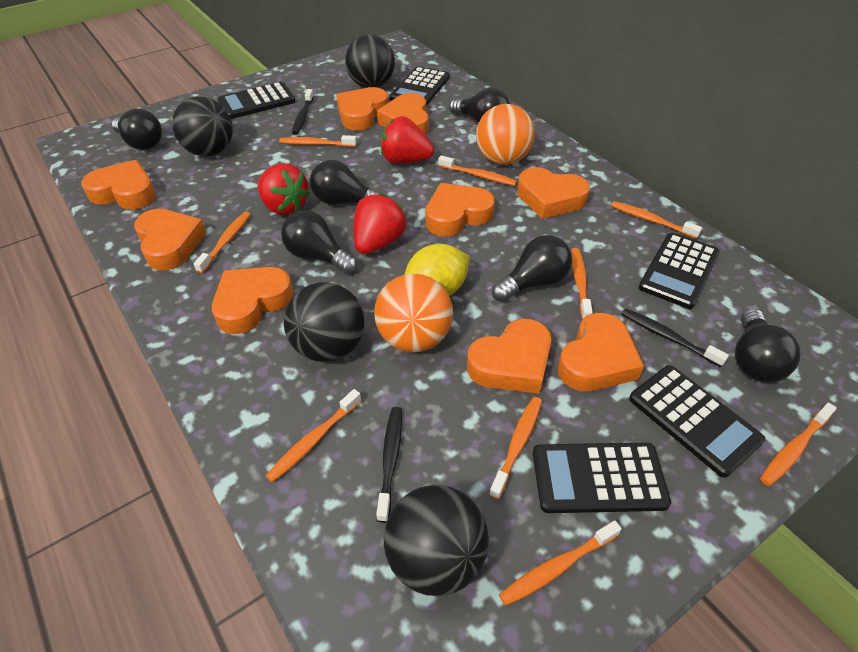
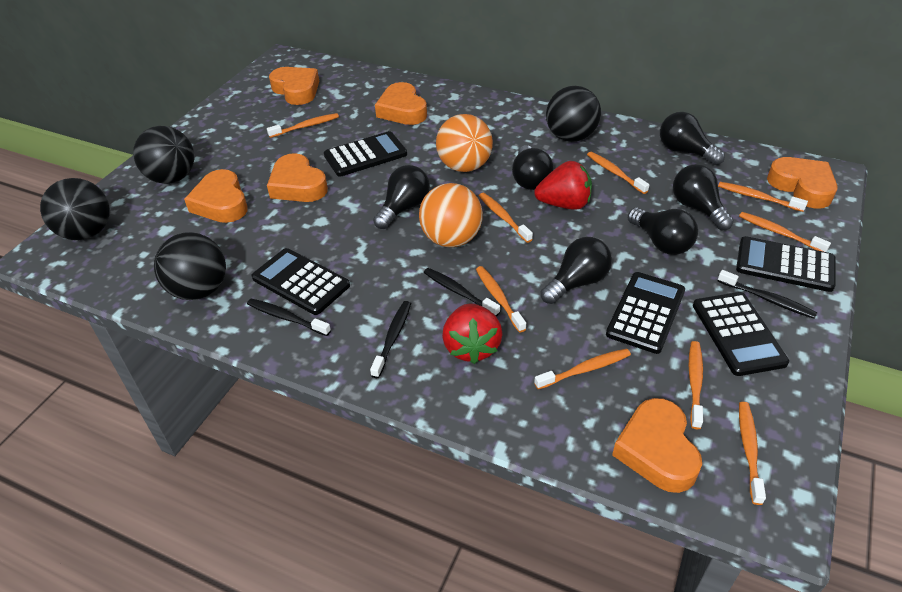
black toothbrush: 3 -> 4
orange heart: 9 -> 6
red strawberry: 3 -> 2
yellow lemon: 1 -> 0

